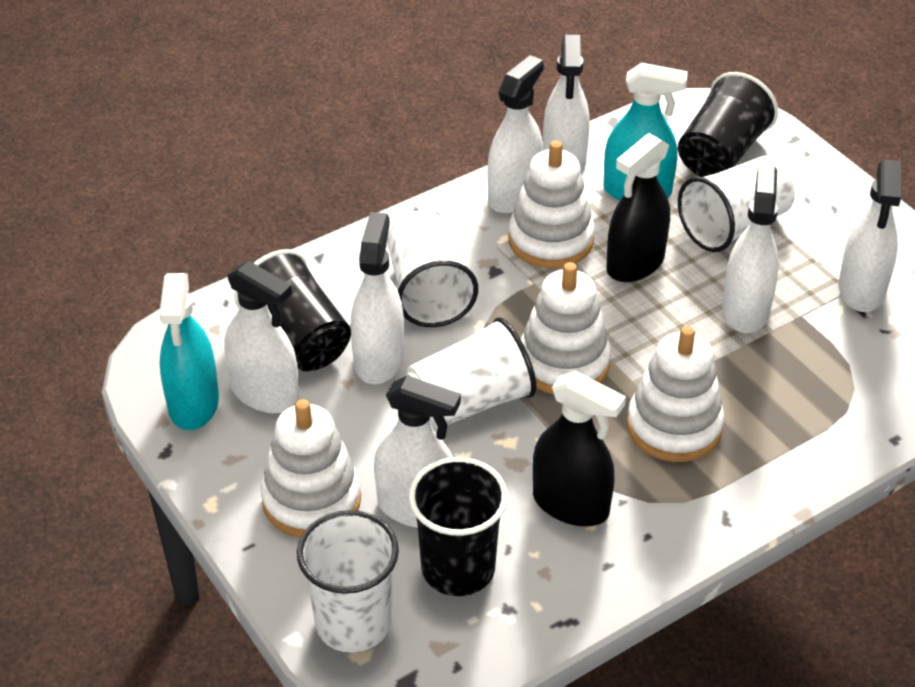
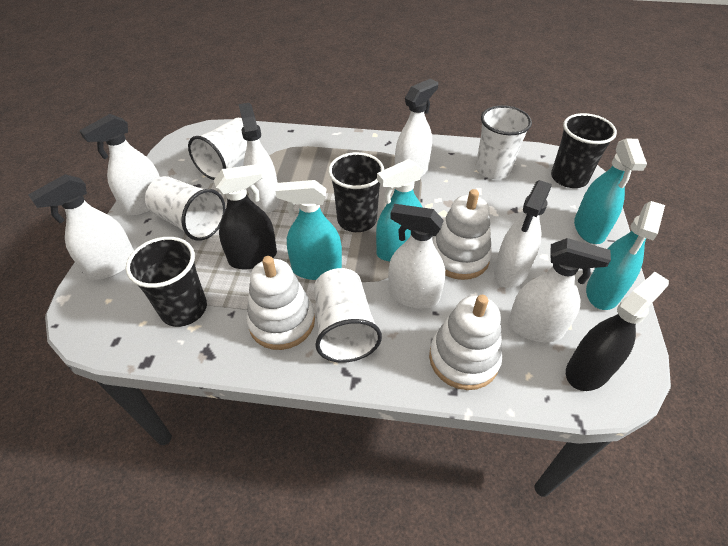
turquoise spray bottle: 2 -> 4
white stacking toy: 4 -> 3

